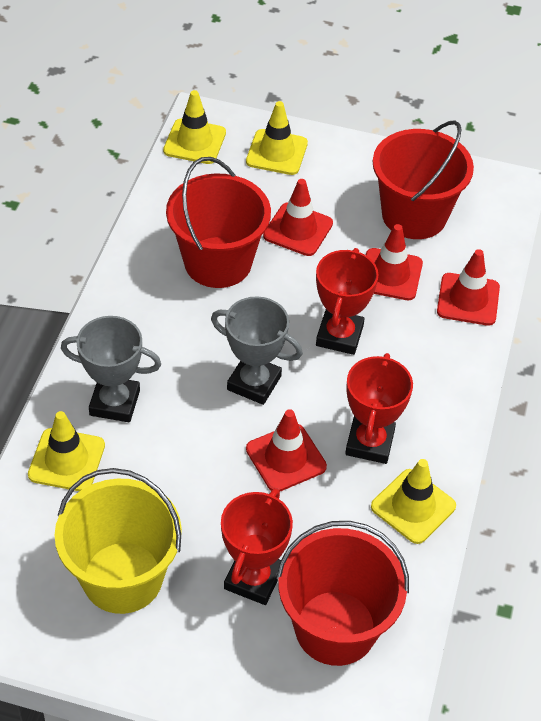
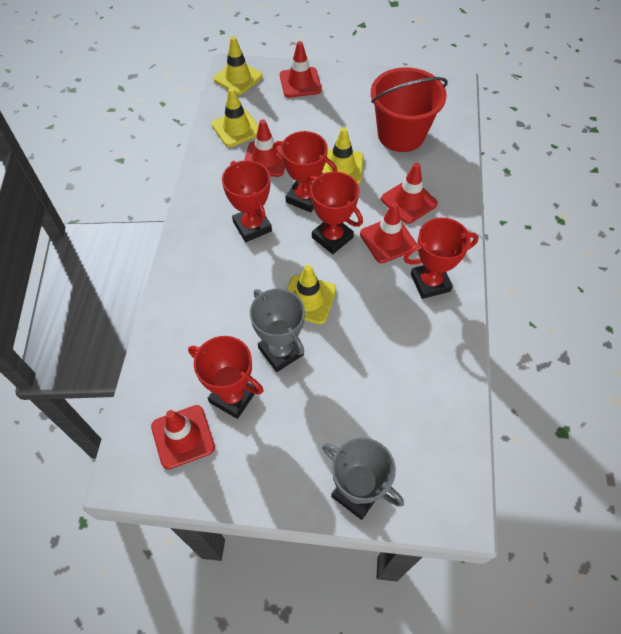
red bucket: 3 -> 1
red traffic cone: 4 -> 5
red trophy: 3 -> 5
yellow bucket: 1 -> 0

